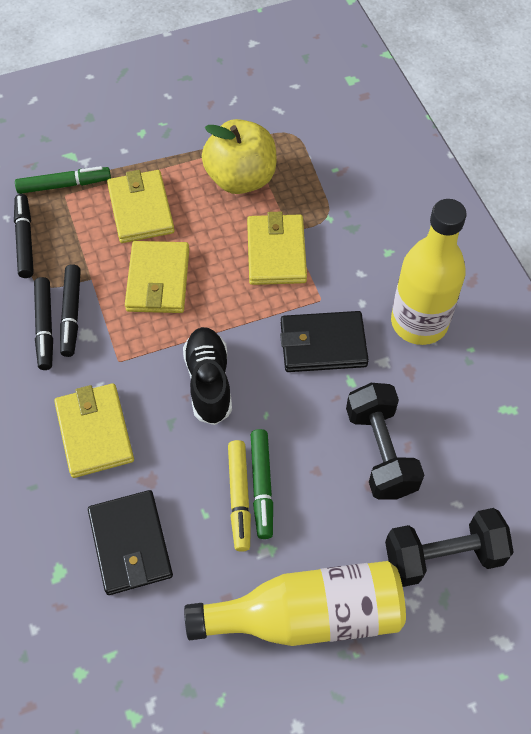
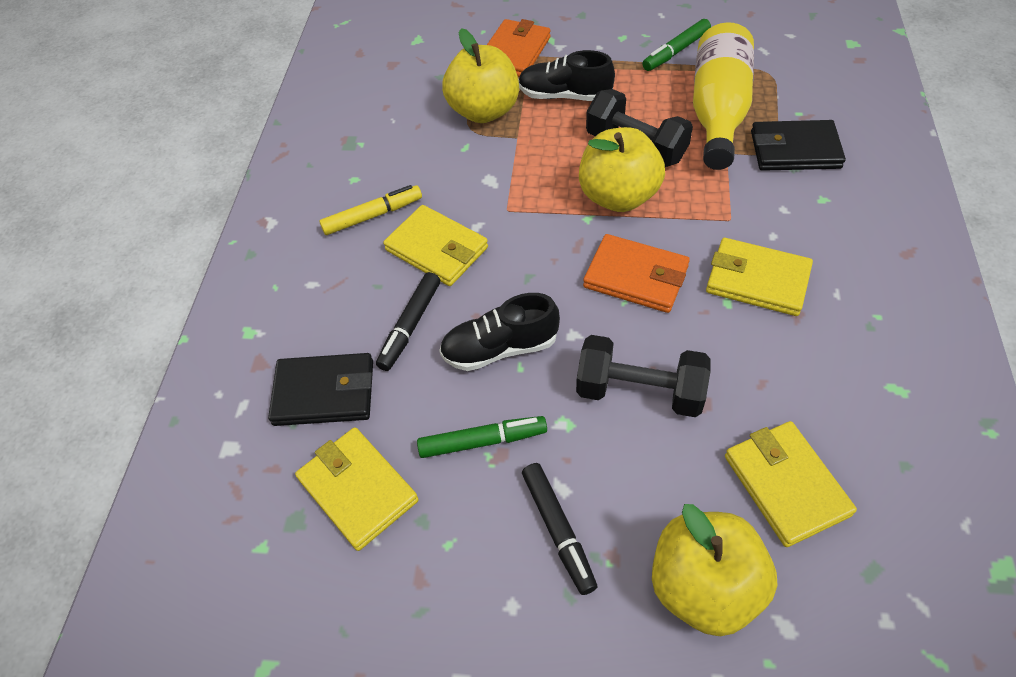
black marker: 3 -> 2
black shoe: 1 -> 2
orange wallet: 0 -> 2
yellow apple: 1 -> 3
yellow bottle: 2 -> 1

